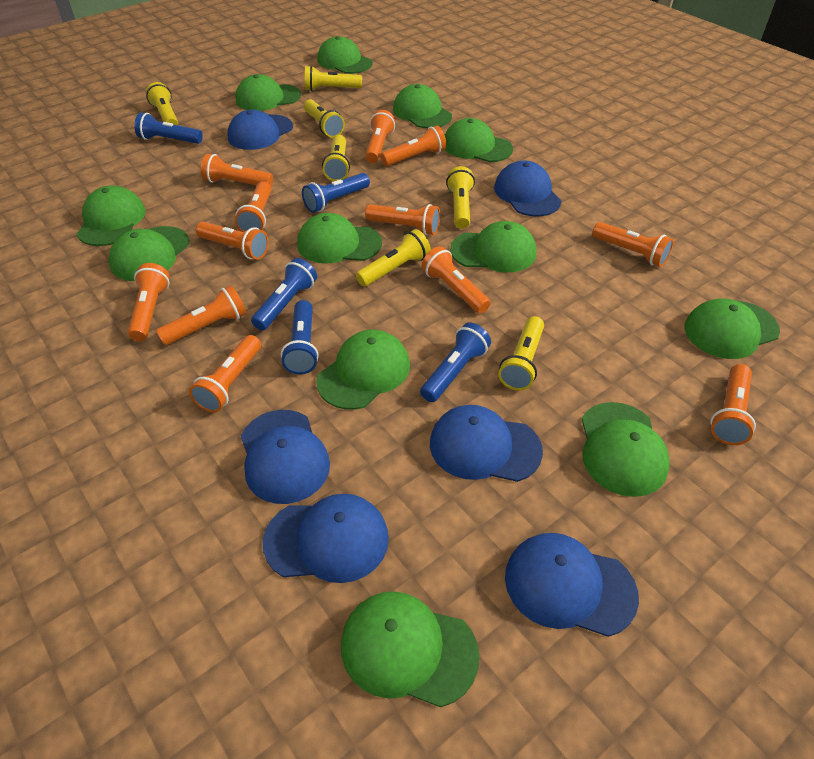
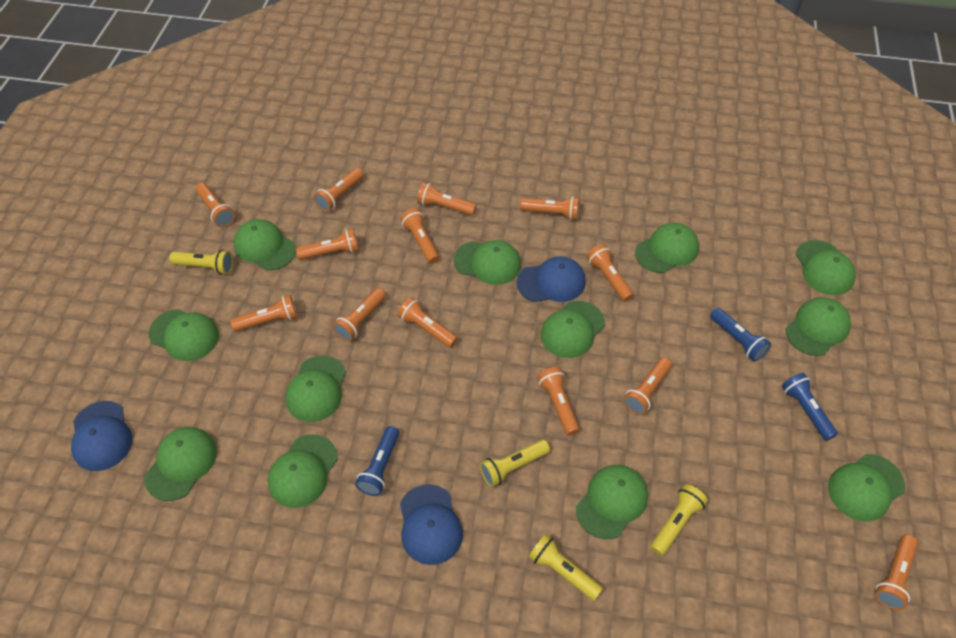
blue cap: 6 -> 3
blue flashlight: 5 -> 3
orange flashlight: 12 -> 13
yellow flashlight: 7 -> 4

